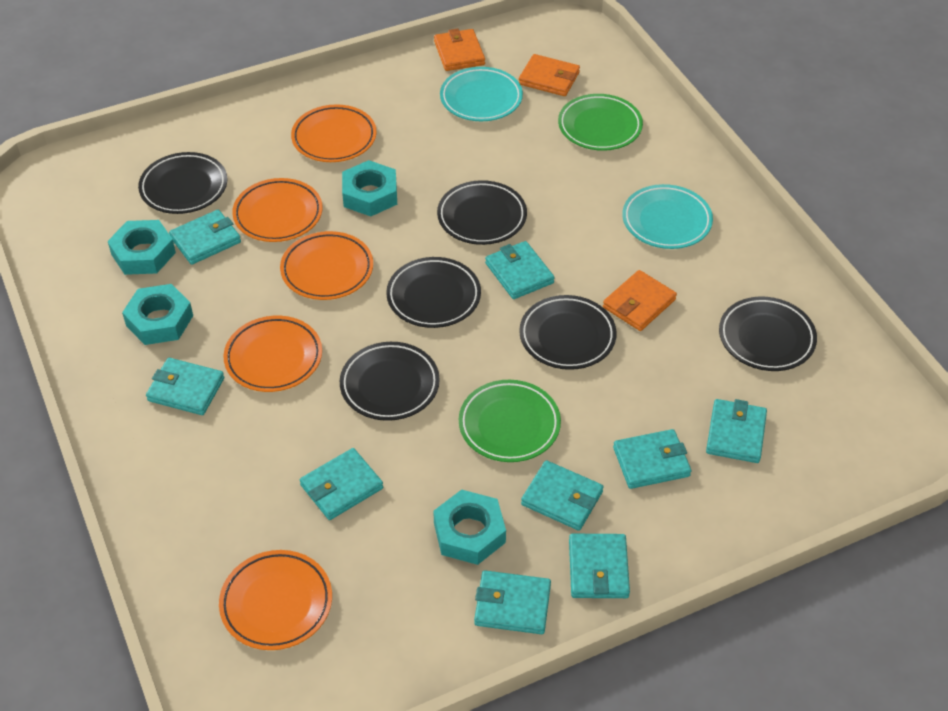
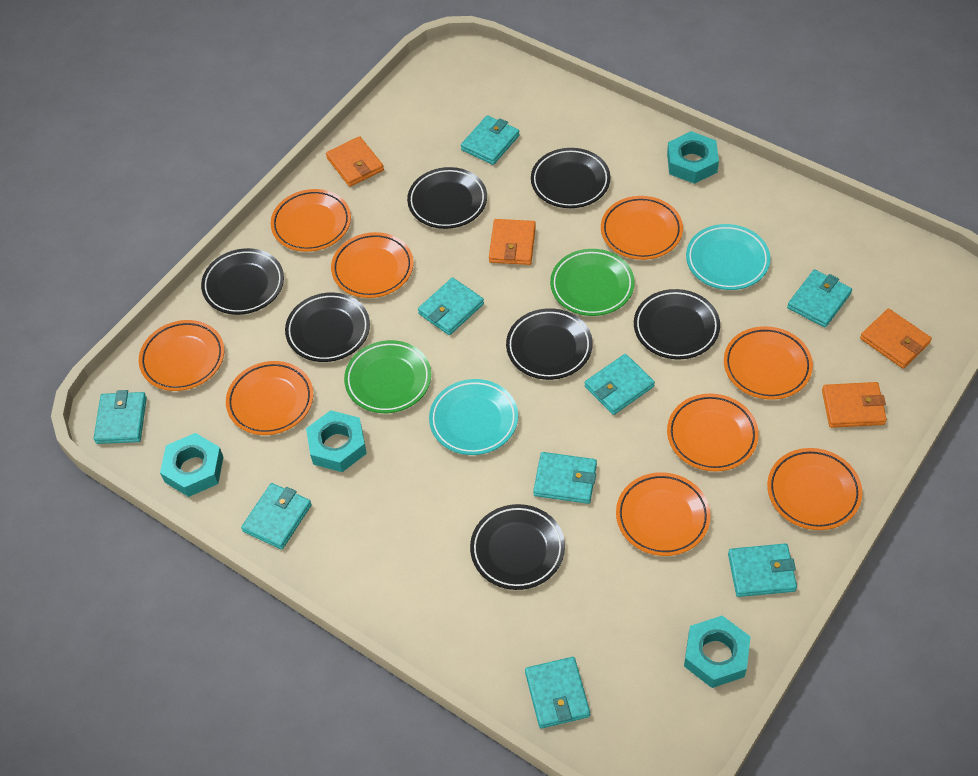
black plate: 6 -> 7
orange plate: 5 -> 9
orange wallet: 3 -> 4

